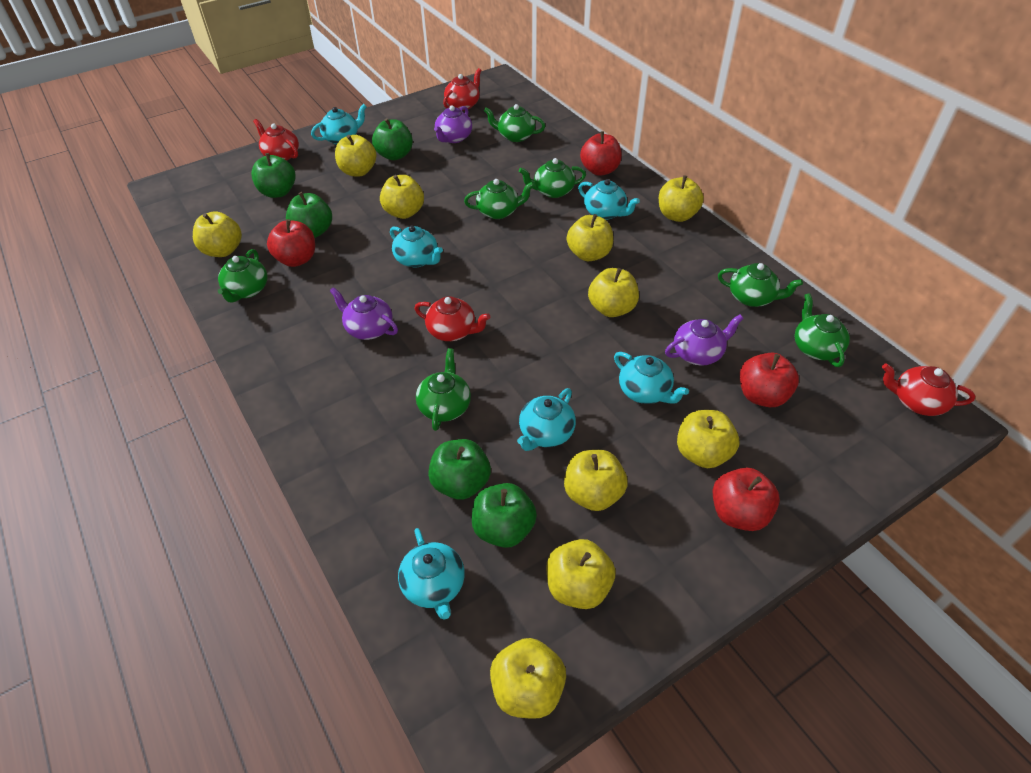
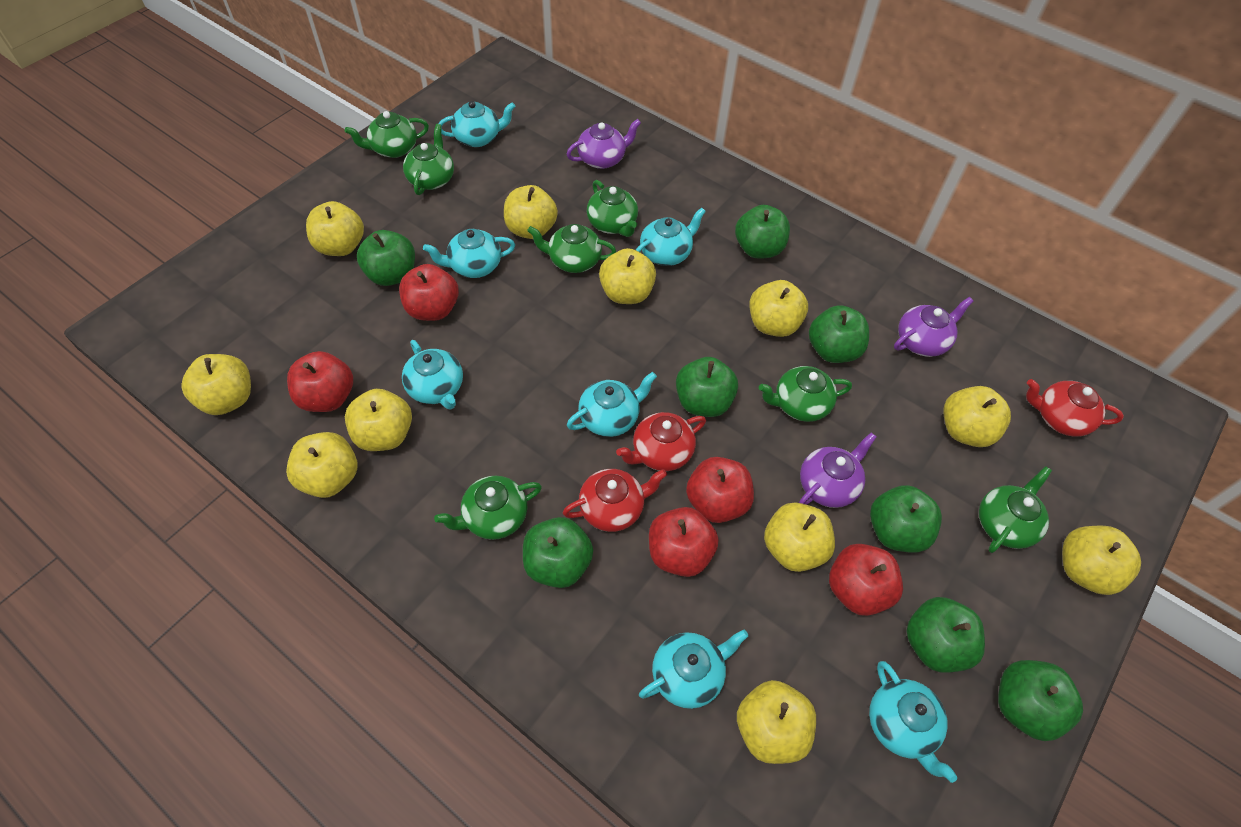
green apple: 5 -> 8
red apple: 4 -> 5
red teapot: 4 -> 3
turquoise teapot: 6 -> 7
yellow apple: 10 -> 11

